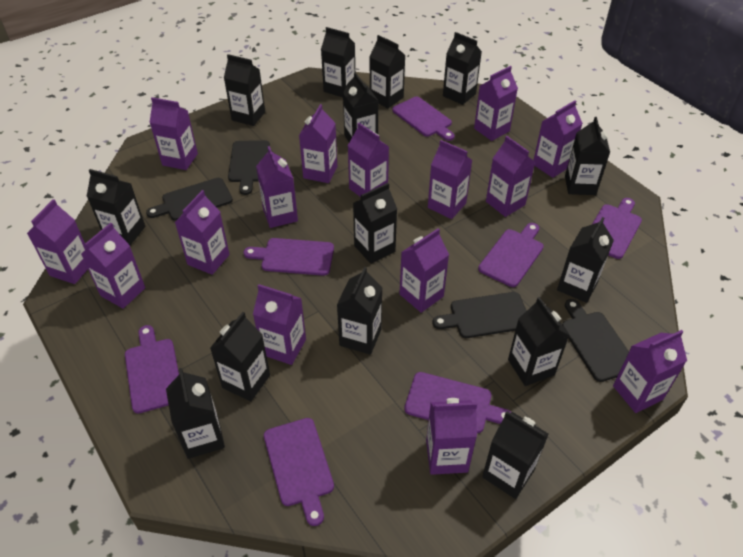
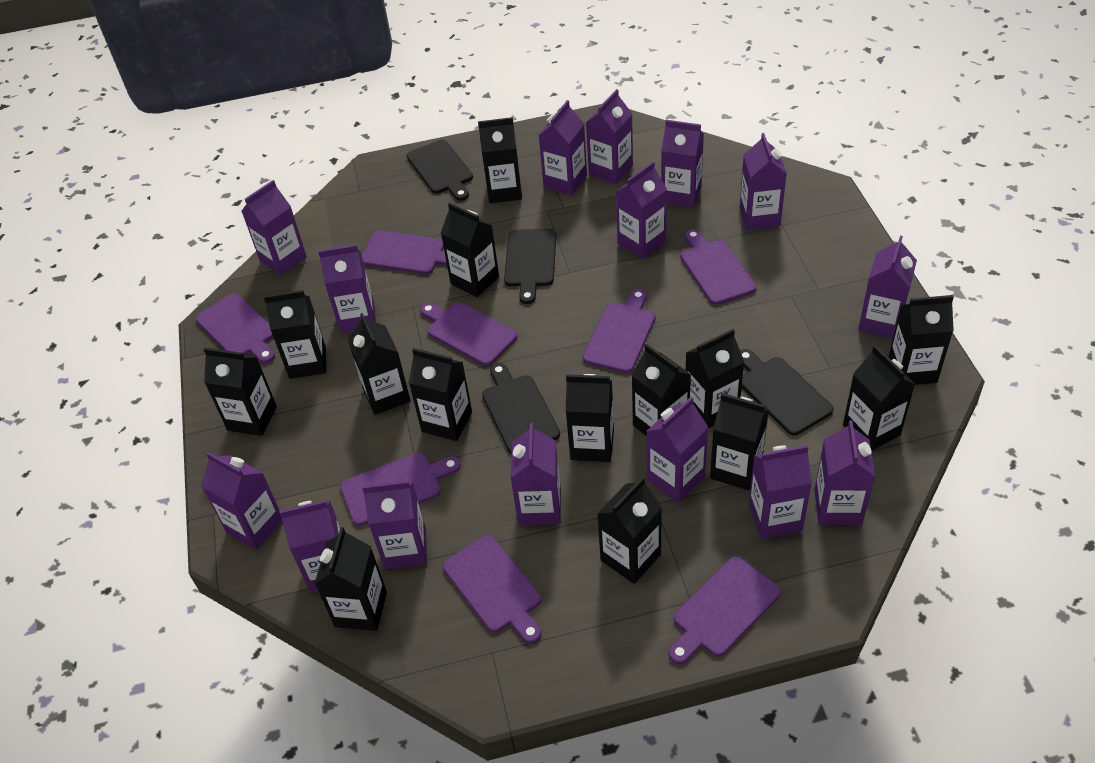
purple cutting board: 7 -> 8

